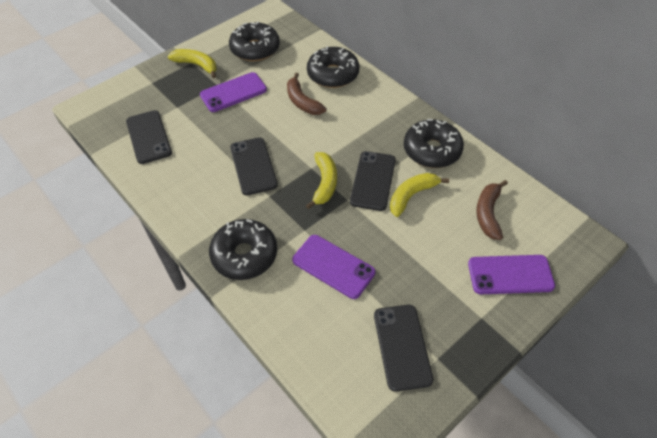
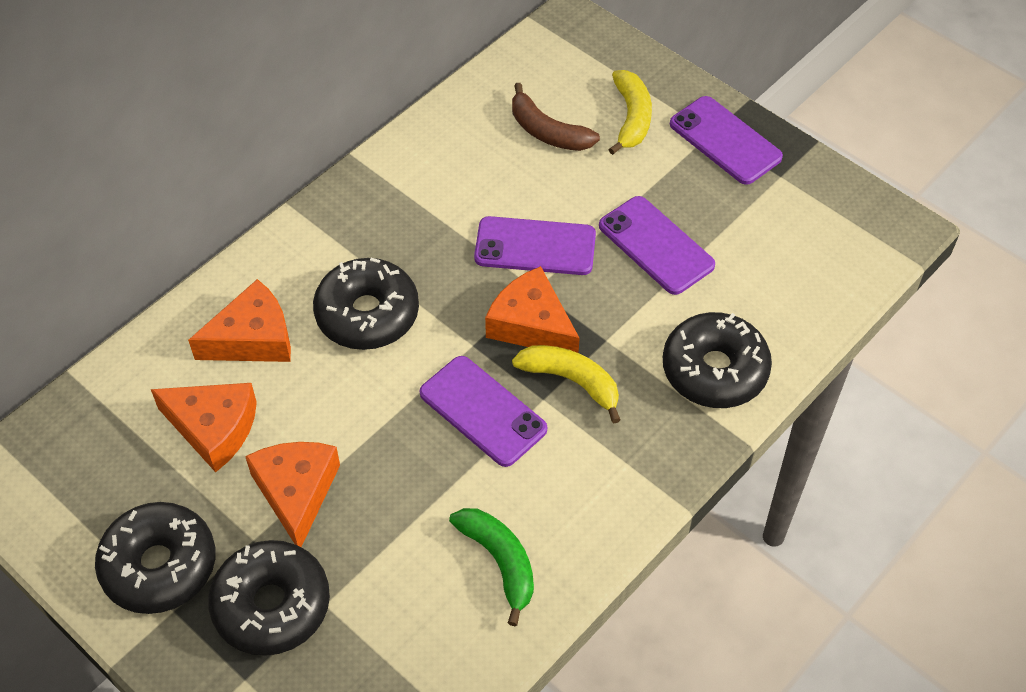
black phone: 4 -> 0
brown banana: 2 -> 1
green banana: 0 -> 1
orange cheese: 0 -> 4
purple phone: 3 -> 4
yellow banana: 3 -> 2

